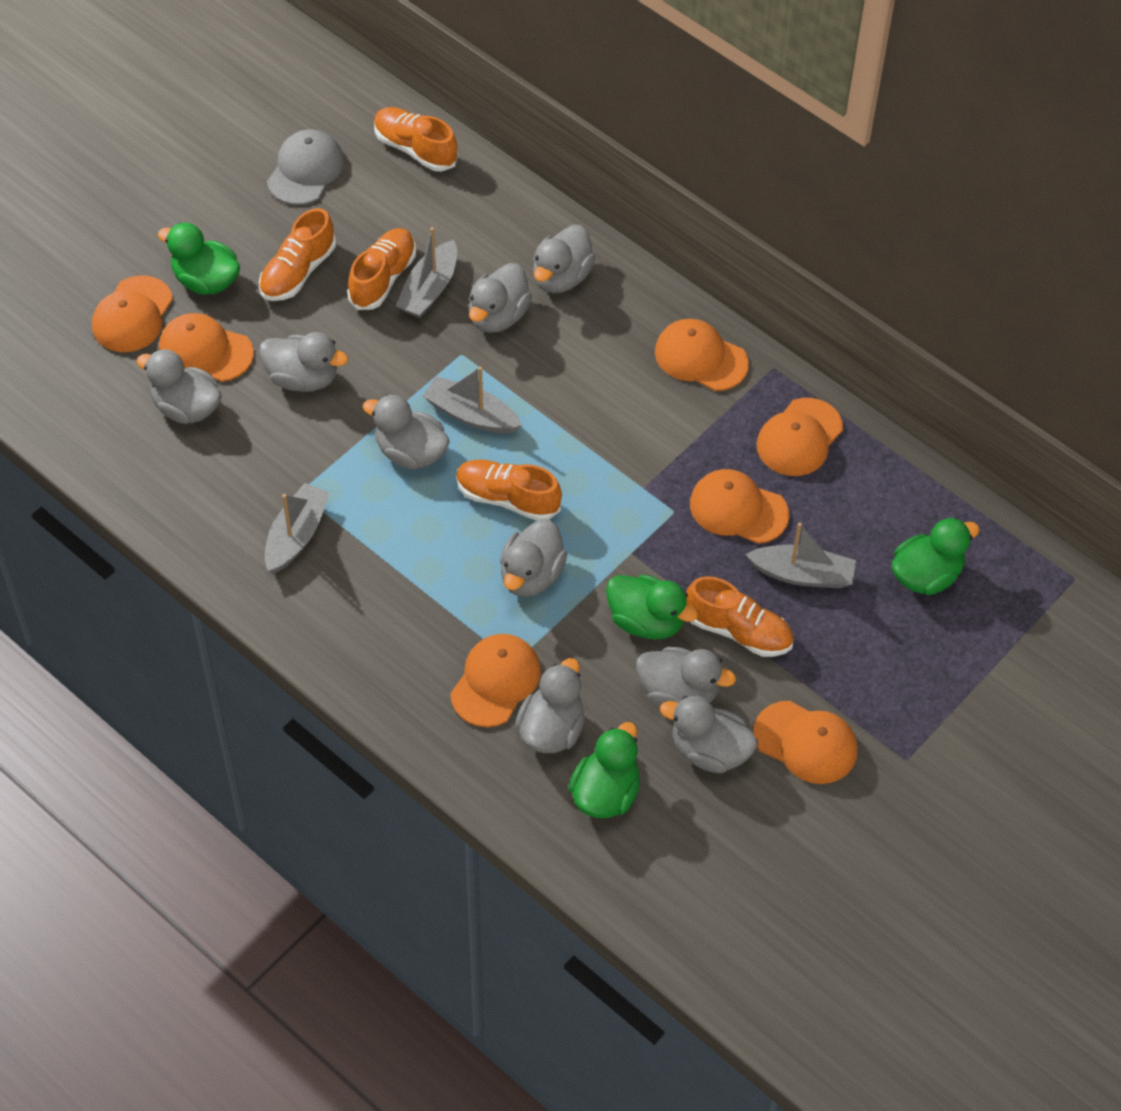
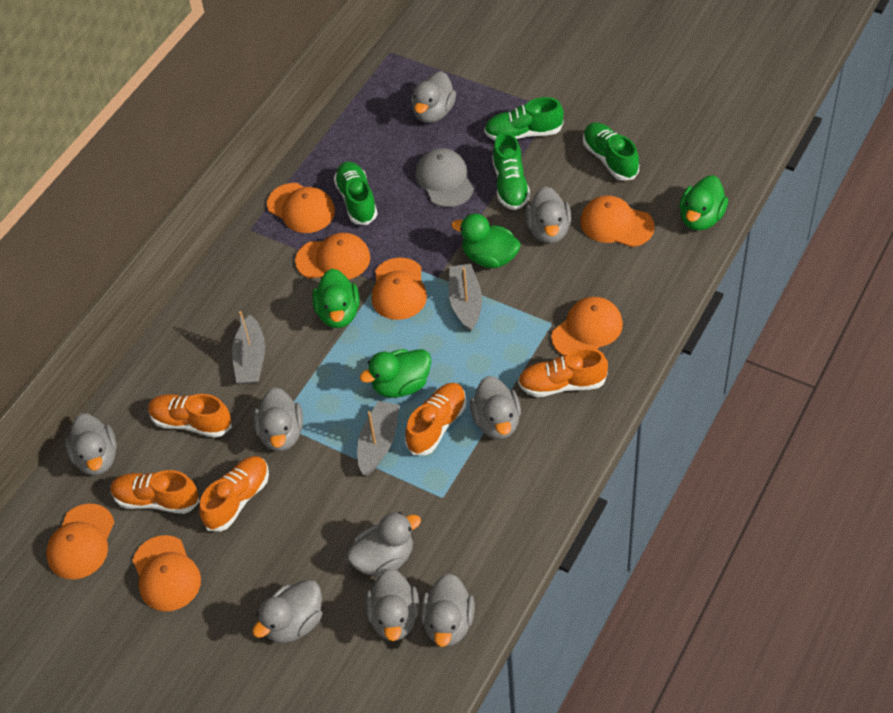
green shoe: 0 -> 4
grey boat: 4 -> 3

